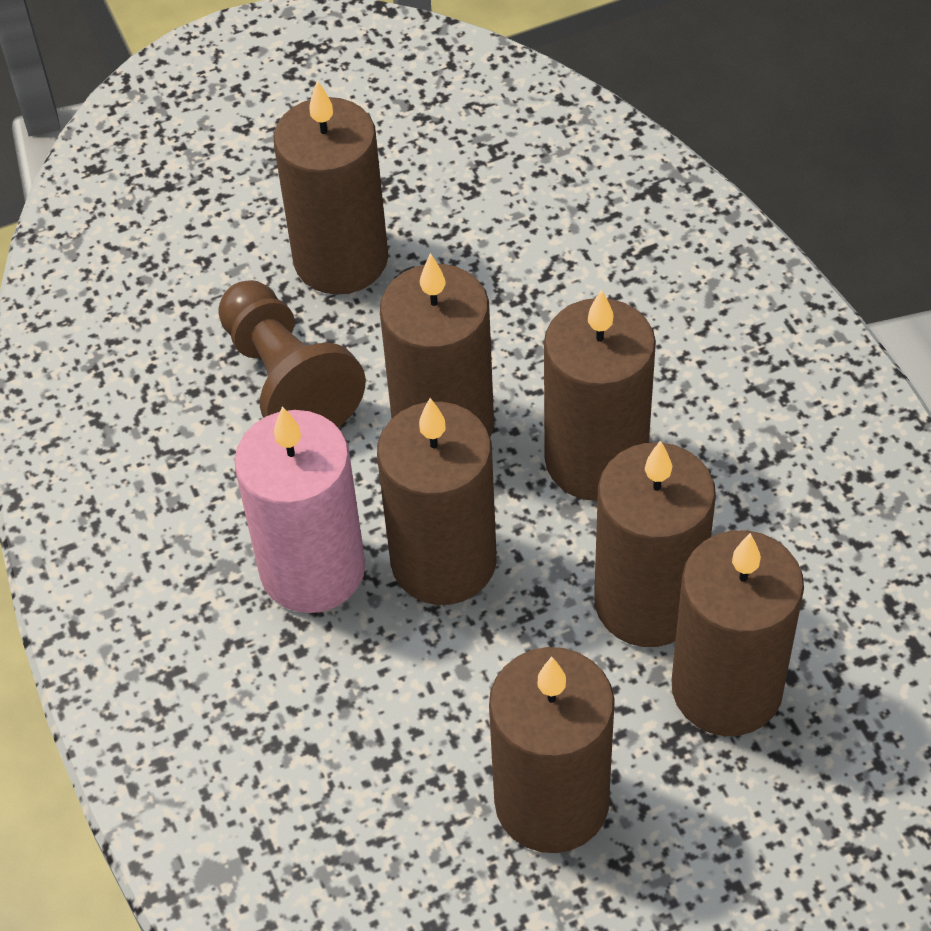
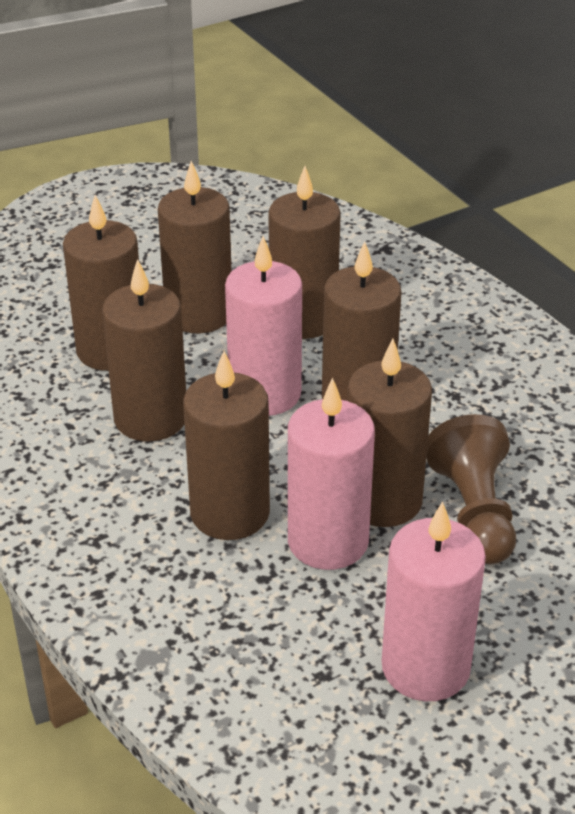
pink candle: 1 -> 3

